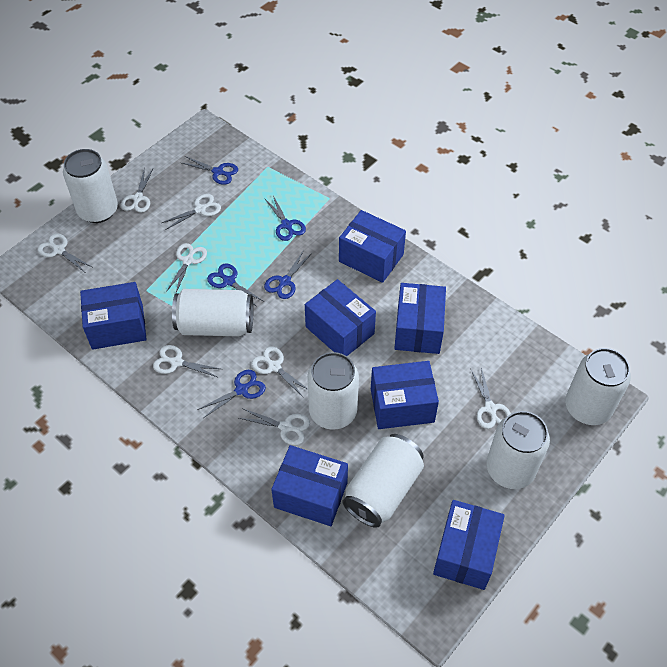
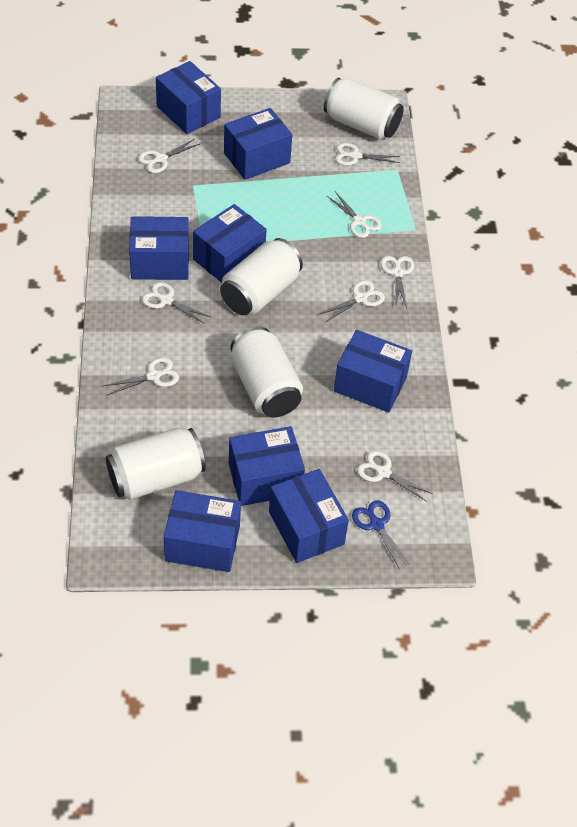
blue box: 7 -> 8
blue scissors: 5 -> 1
white can: 6 -> 4

